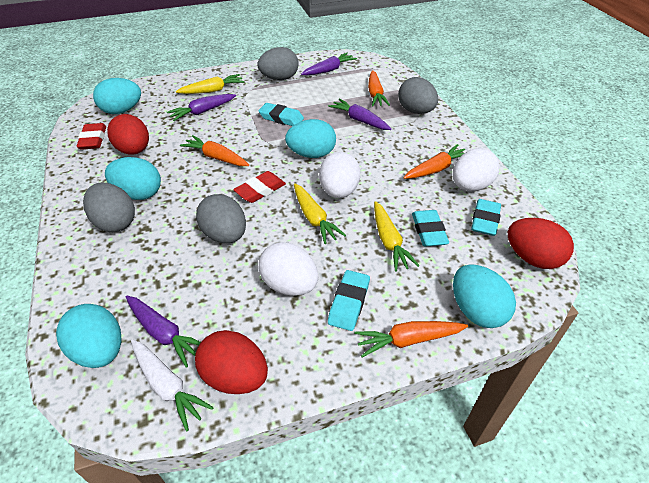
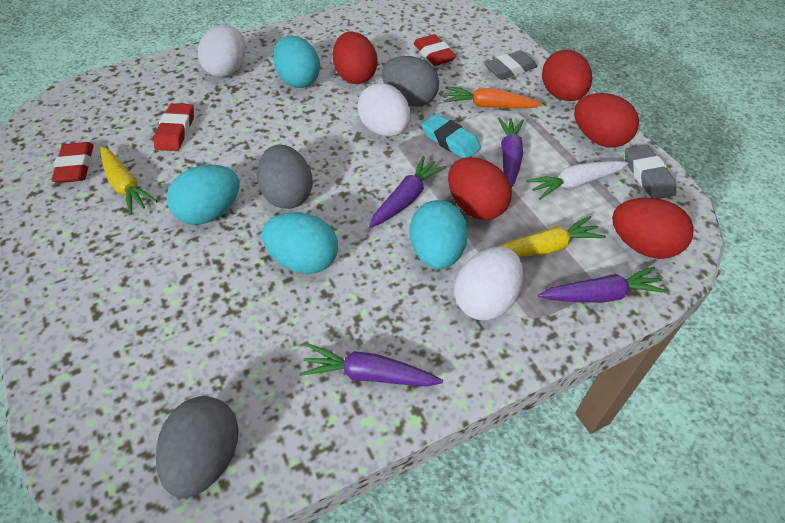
grey egg: 4 -> 3
grey eraser: 0 -> 2
orange carrot: 4 -> 1
red egg: 3 -> 5
red eraser: 2 -> 3
turquoise egg: 5 -> 4
turquoise eraser: 4 -> 1
yellow carrot: 3 -> 2

